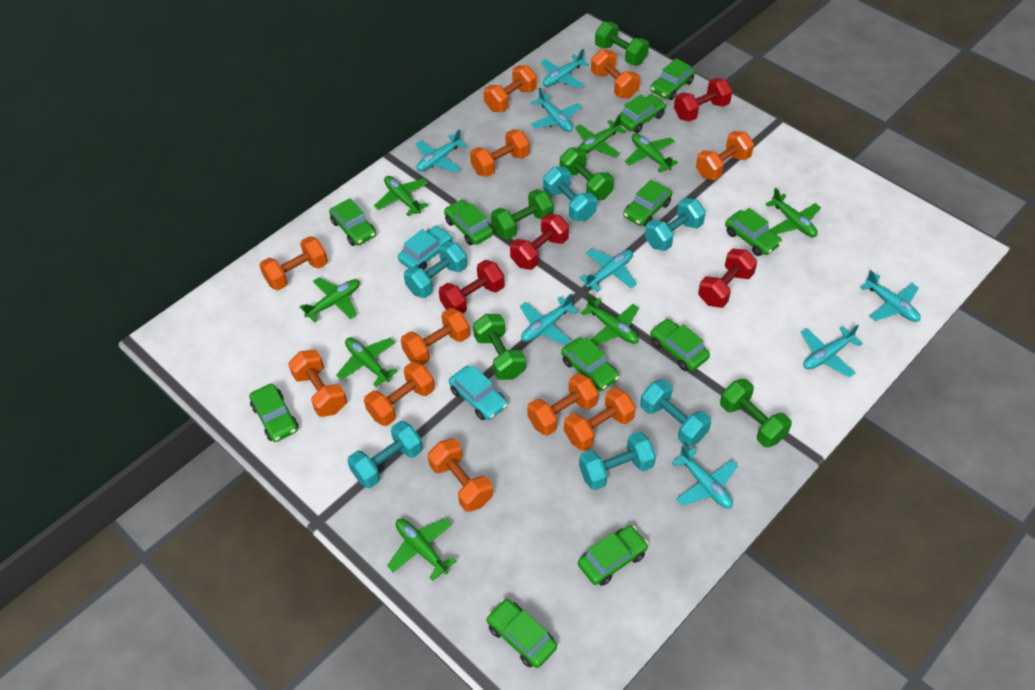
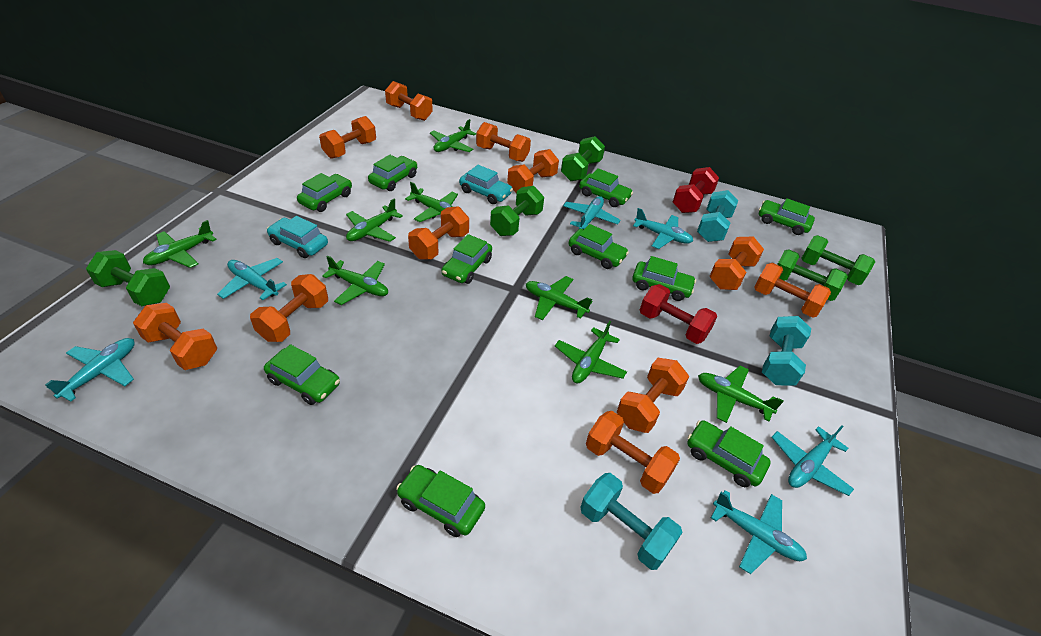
green car: 11 -> 10
red dumbbell: 4 -> 2
turquoise dumbbell: 6 -> 3
turquoise plane: 8 -> 6

